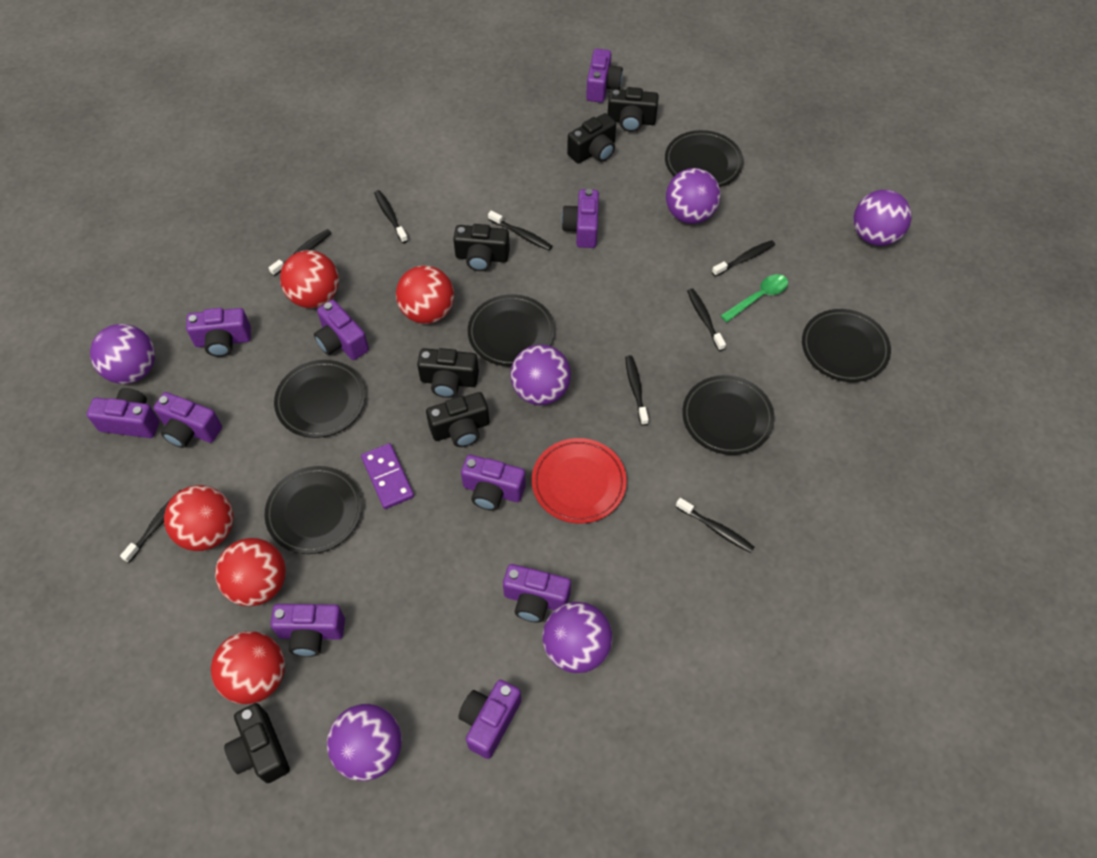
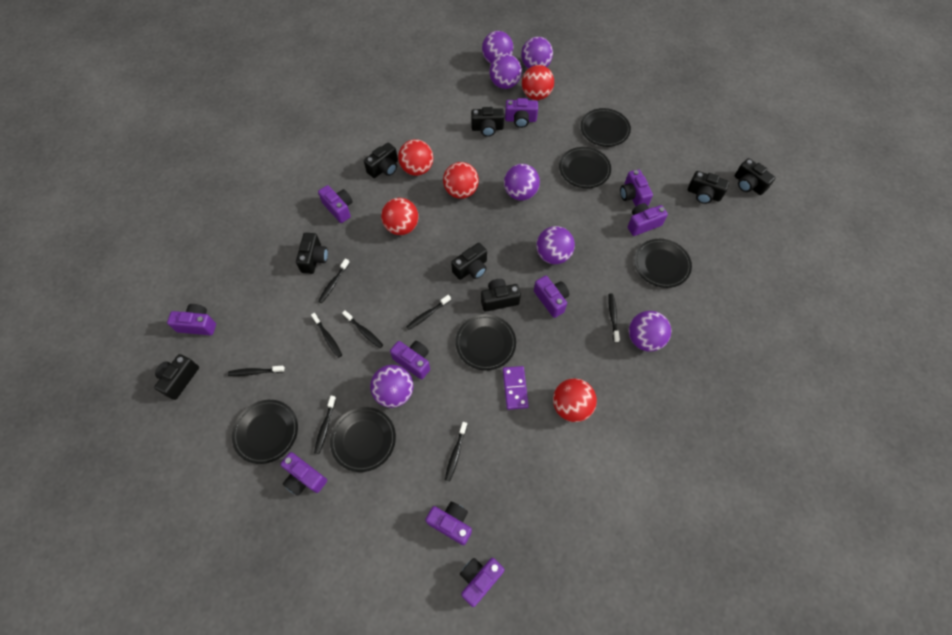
black camera: 6 -> 8
green spoon: 1 -> 0
purple ball: 6 -> 7
red plate: 1 -> 0

